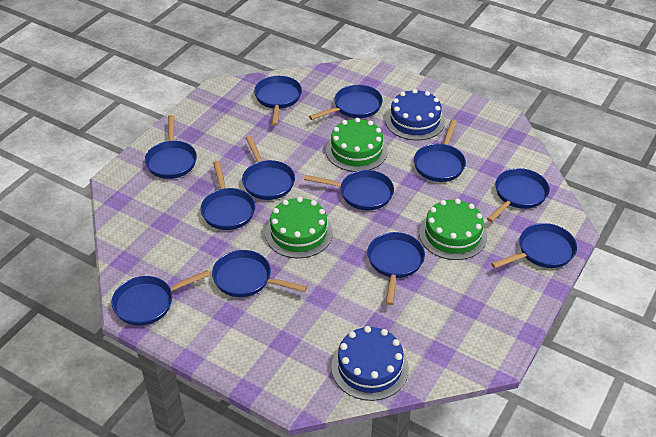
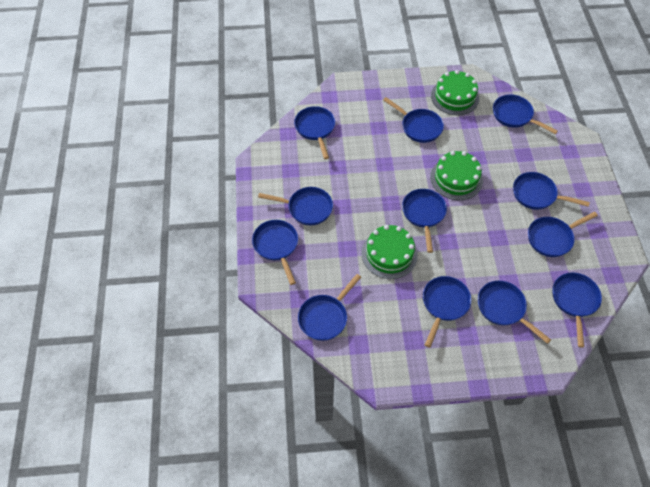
blue cake: 2 -> 0

